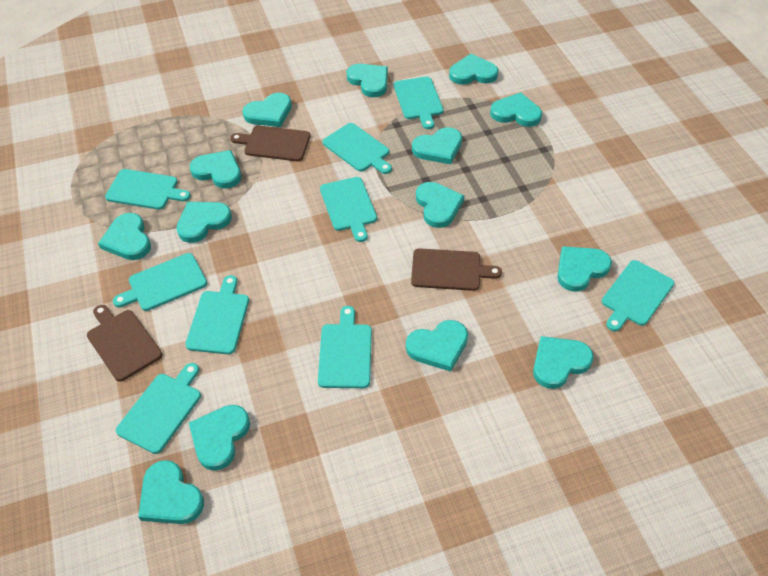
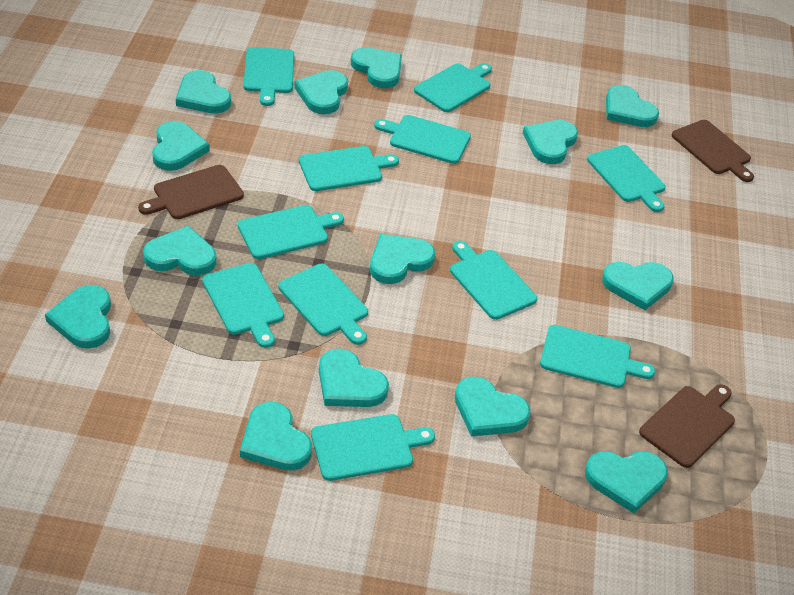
turquoise cutting board: 9 -> 11

